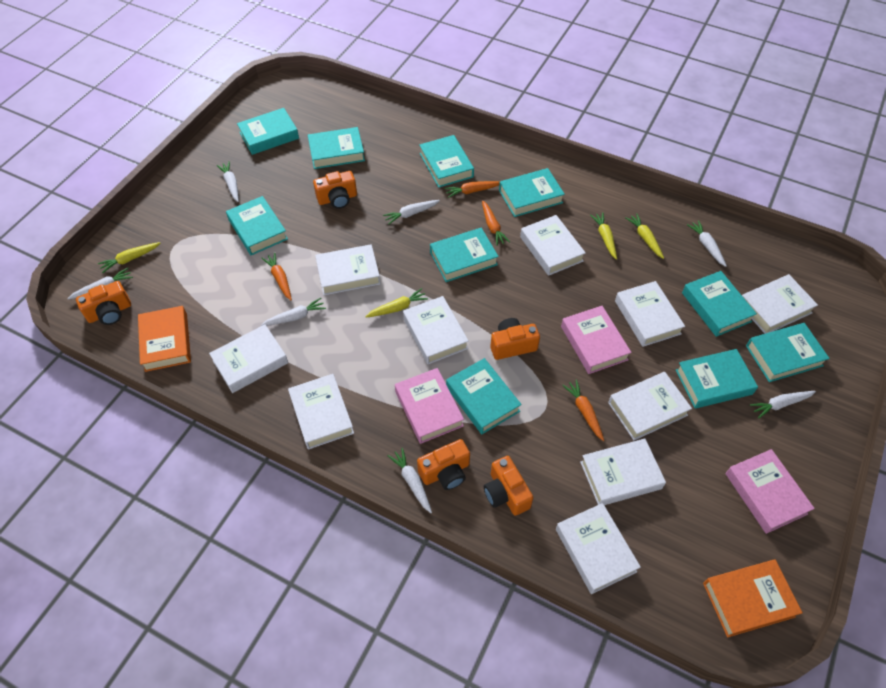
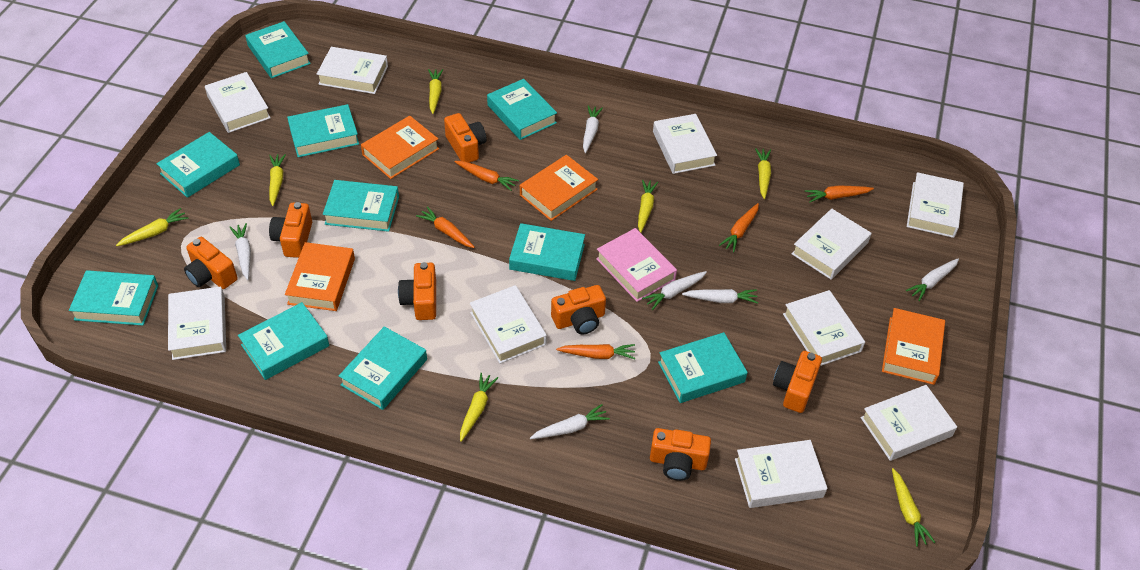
orange book: 2 -> 4
orange camera: 5 -> 7
orange carrot: 4 -> 5
pink book: 3 -> 1
white carrot: 7 -> 6
yellow carrot: 4 -> 7

